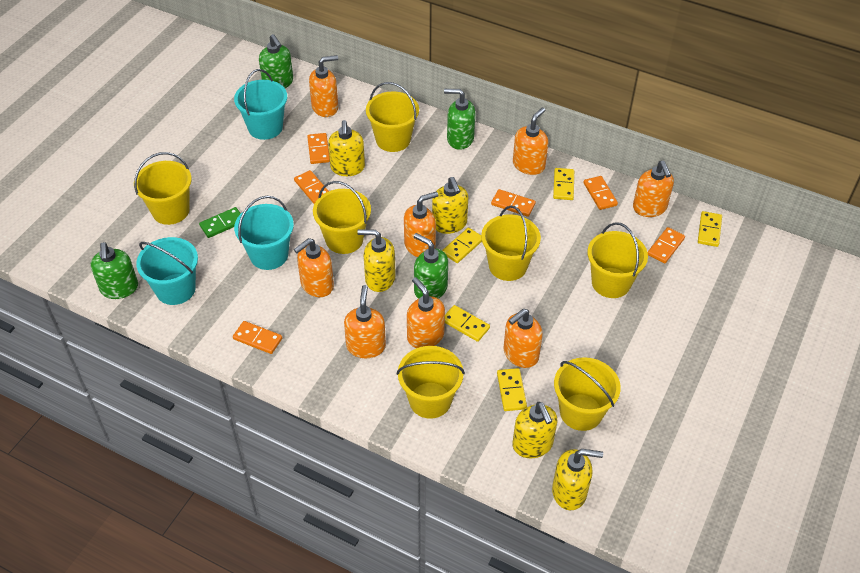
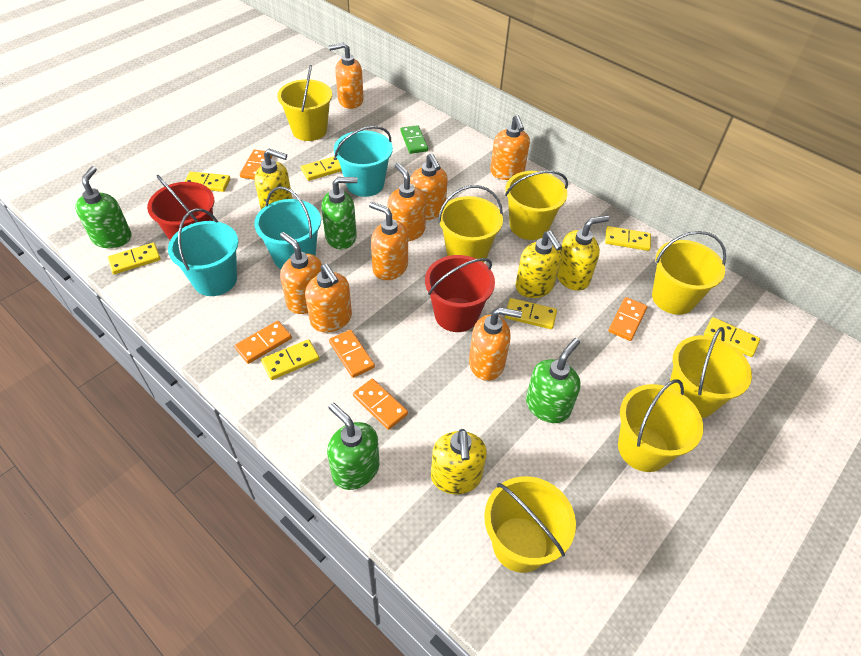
orange domino: 6 -> 5
red bucket: 0 -> 2
yellow domino: 5 -> 7
yellow soap dispenser: 5 -> 4

